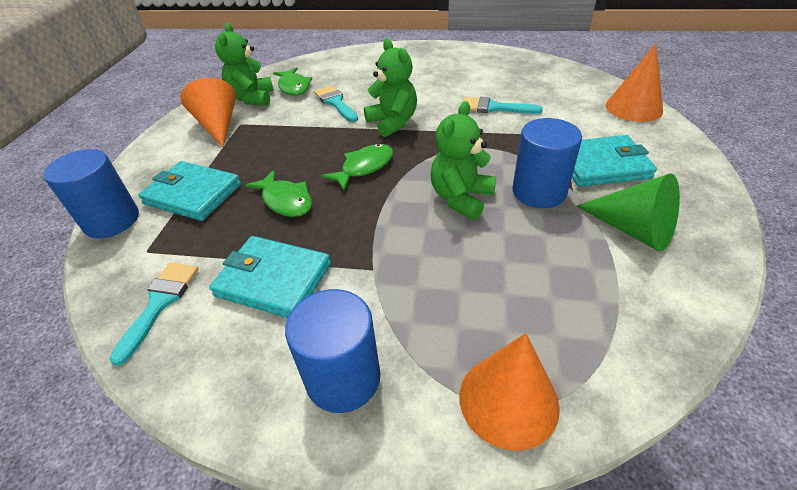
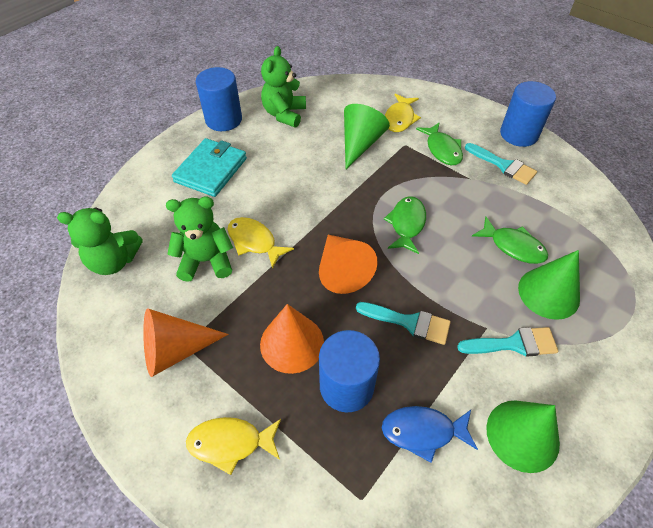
blue fish: 0 -> 1
green cone: 1 -> 3
turquoise wallet: 3 -> 1
yellow fish: 0 -> 3

